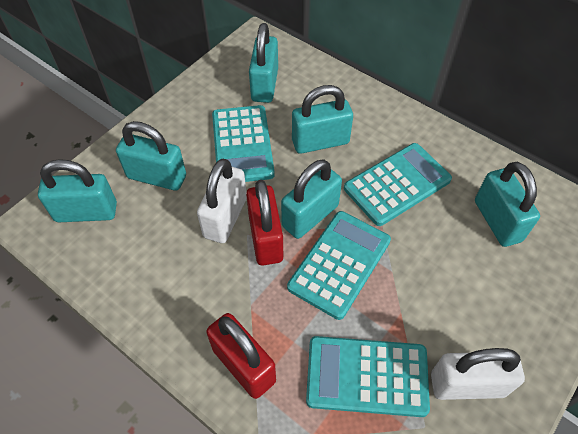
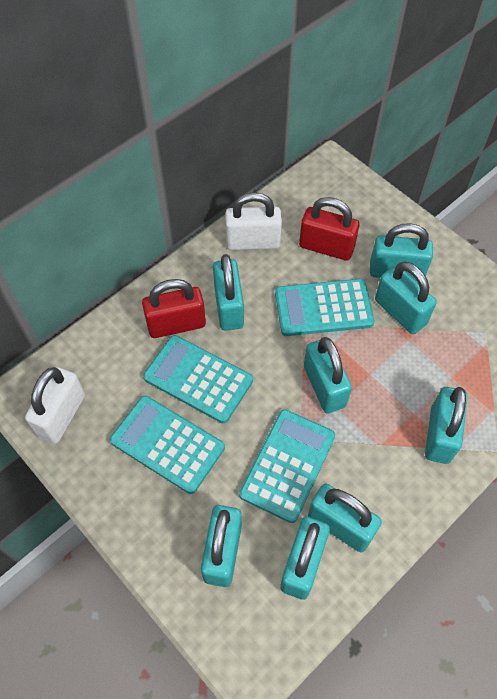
turquoise padlock: 6 -> 8

